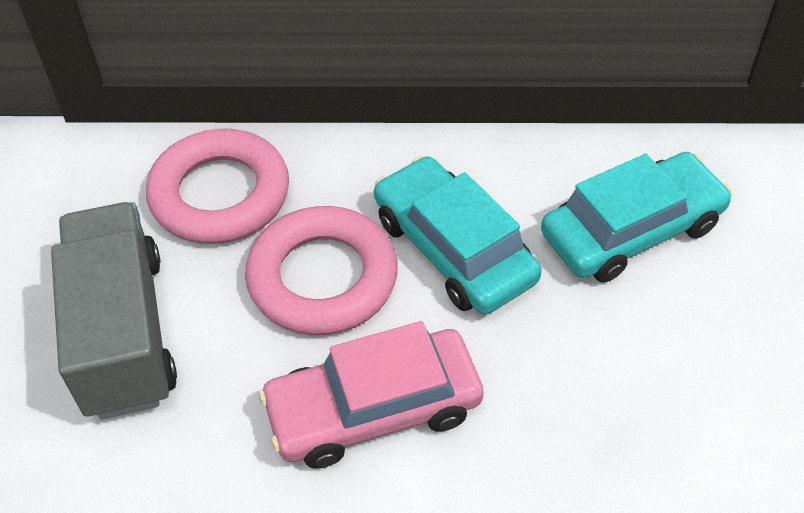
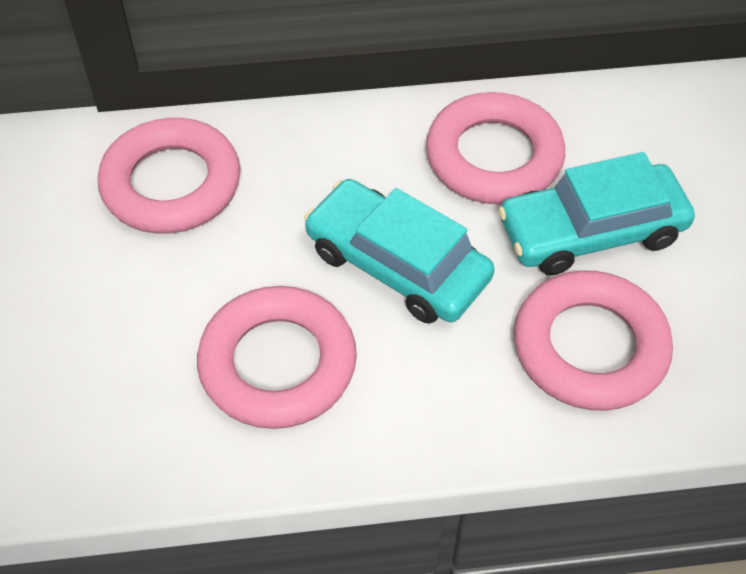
grey truck: 1 -> 0
pink car: 1 -> 0
pink ring: 2 -> 4

